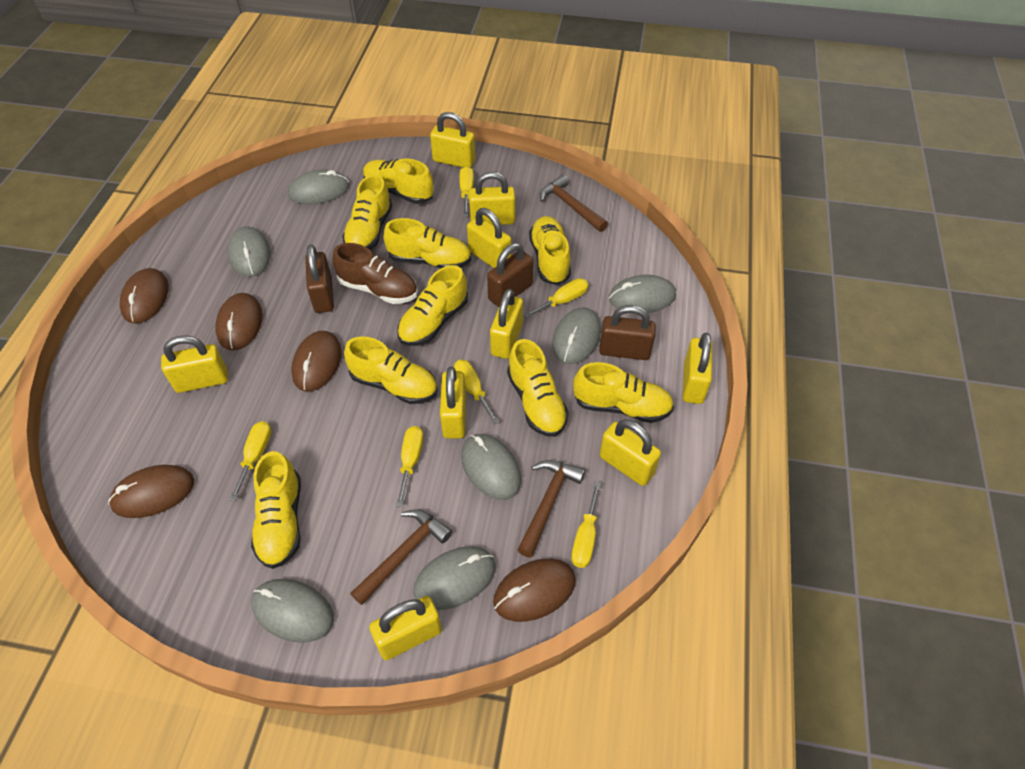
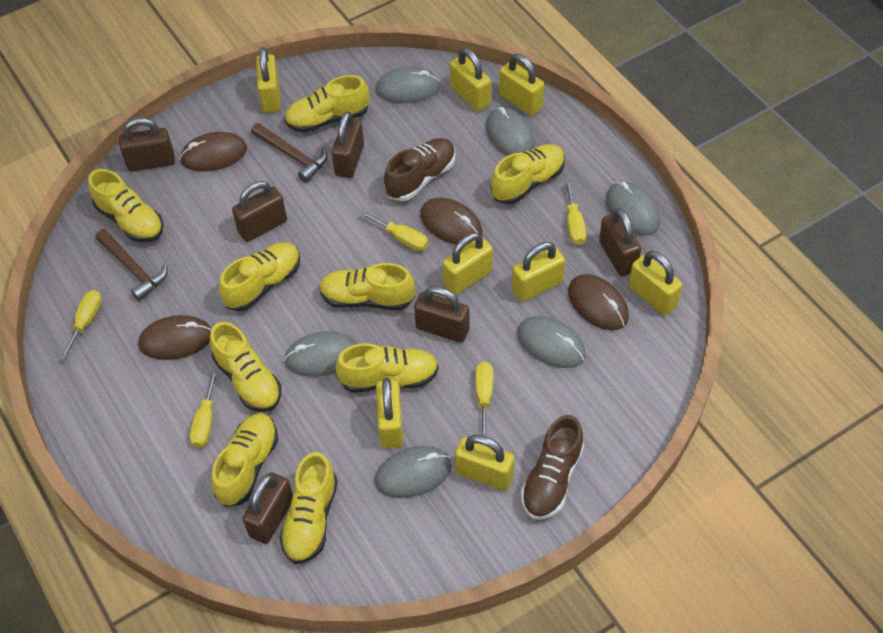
brown hammer: 3 -> 2
brown mouse: 5 -> 4
brown padlock: 3 -> 6
brown shoe: 1 -> 2
grey mouse: 7 -> 6
yellow padlock: 9 -> 8
yellow screwdriver: 6 -> 5

